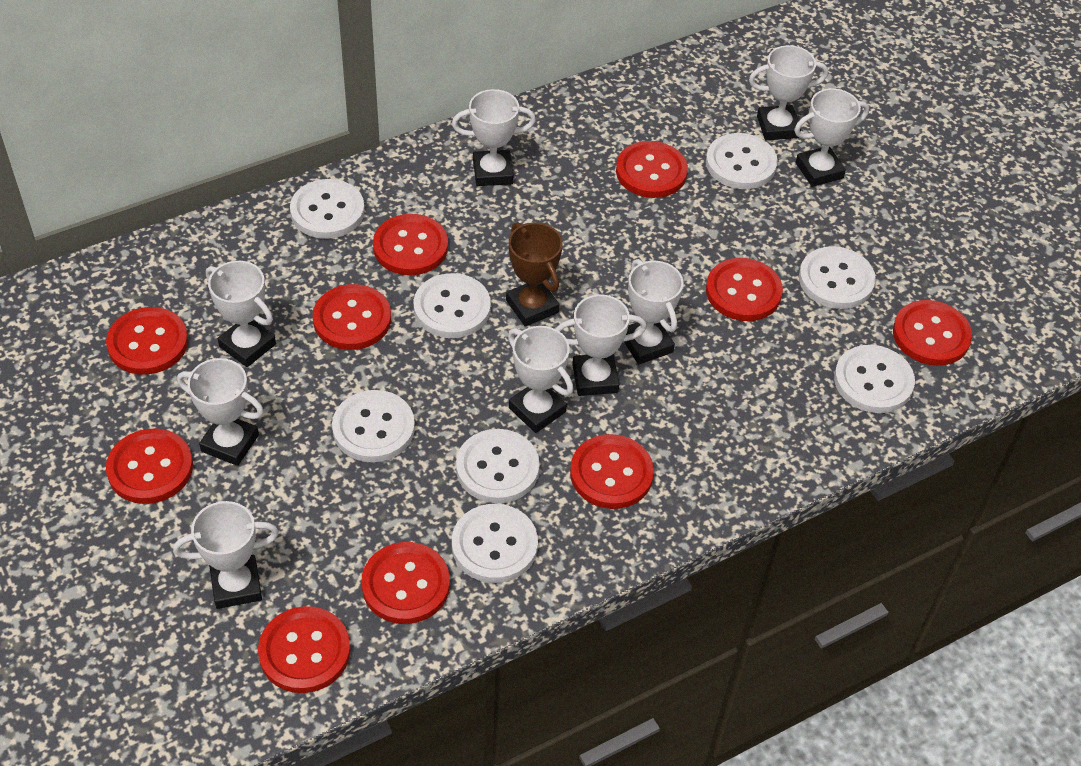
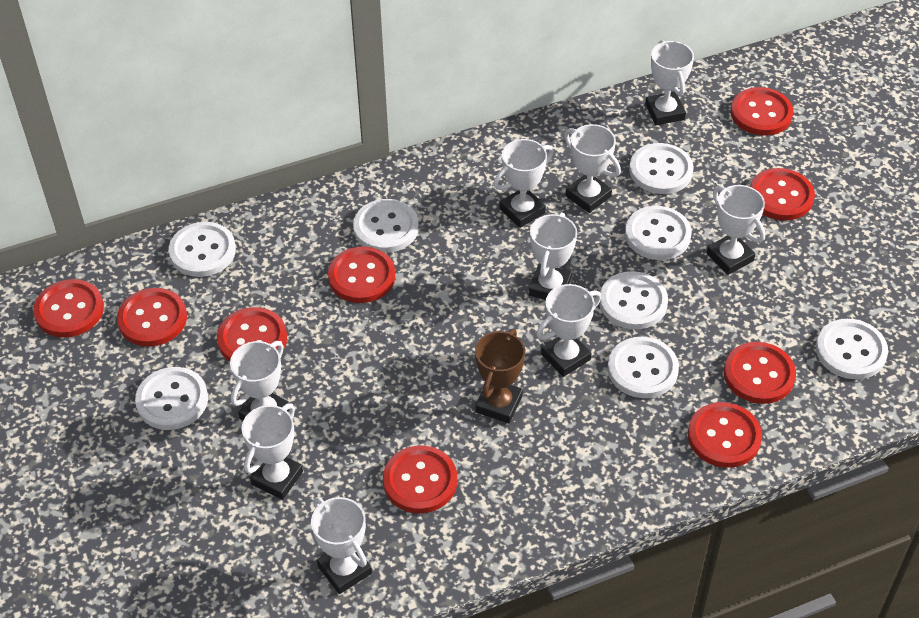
red button: 10 -> 9

